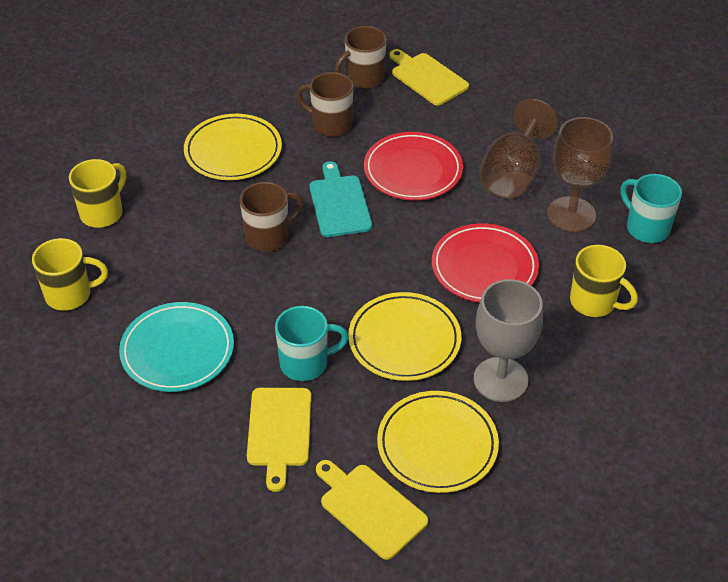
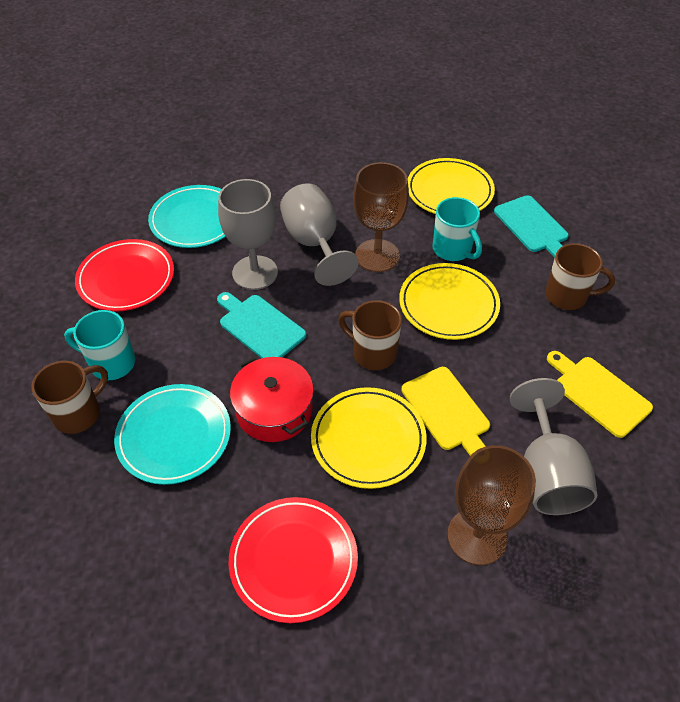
grey goblet: 1 -> 3
red pot: 0 -> 1
turquoise cutting board: 1 -> 2
turquoise plate: 1 -> 2
yellow cutting board: 3 -> 2
yellow mug: 3 -> 0

